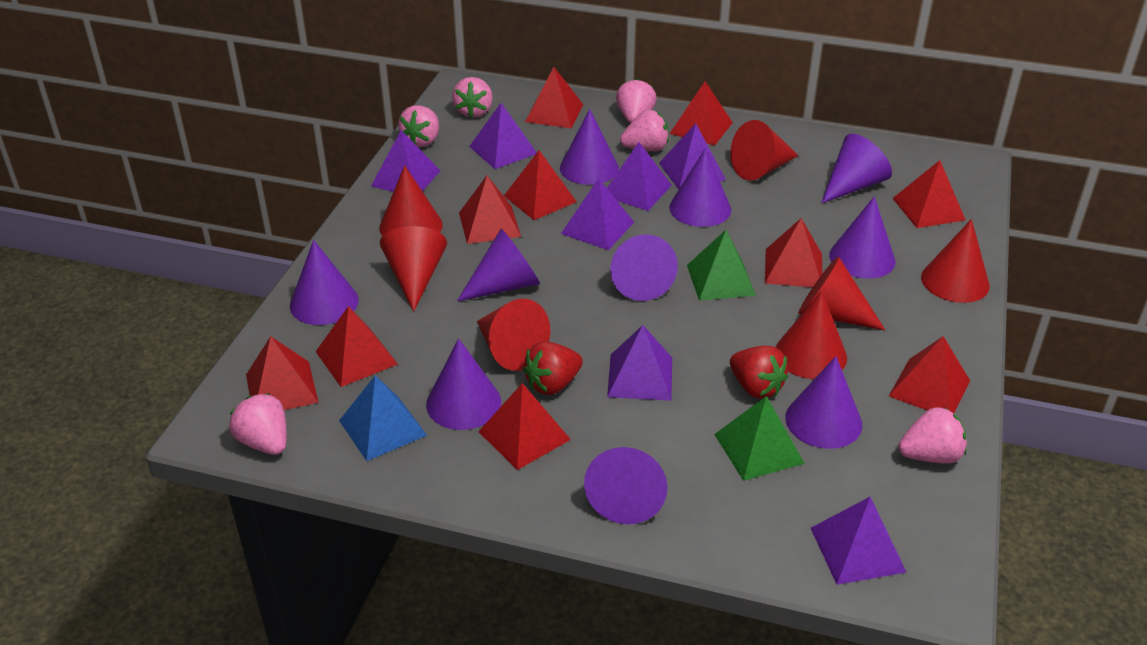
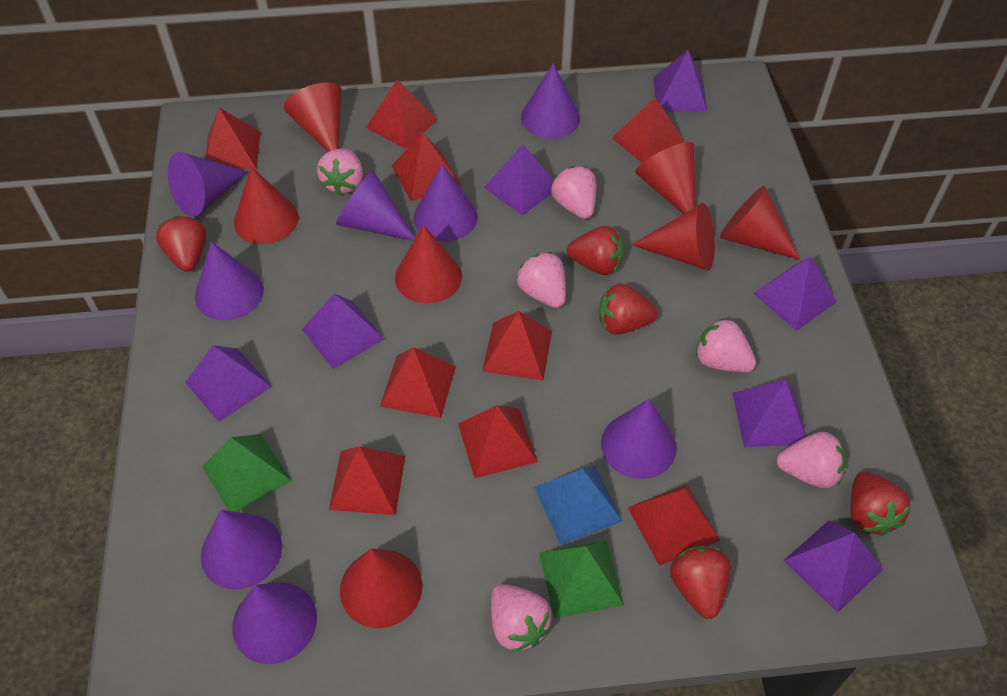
purple cone: 10 -> 8
red pyramid: 10 -> 9
red strawberry: 2 -> 5

